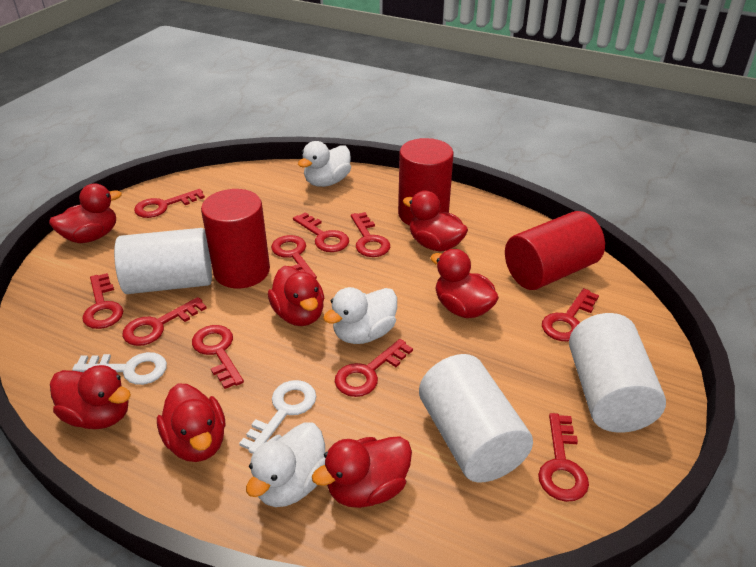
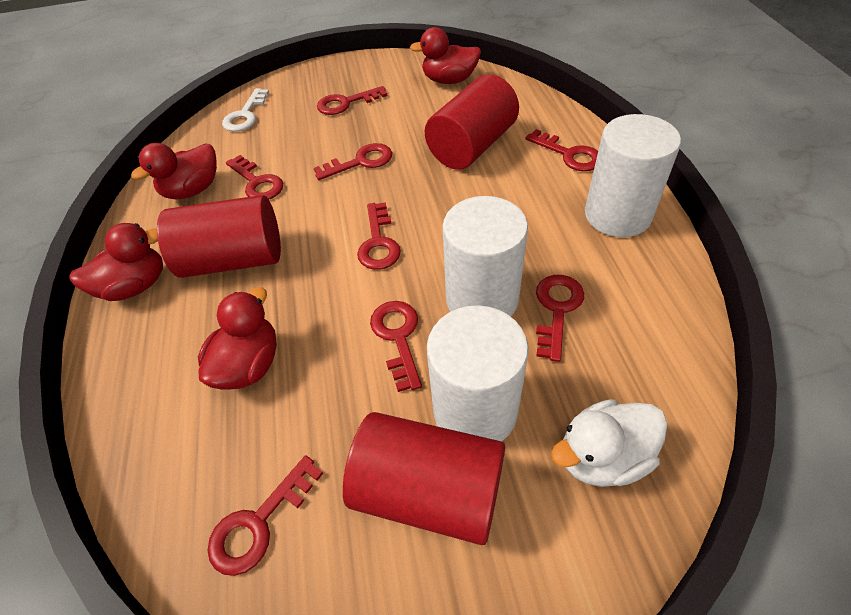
red duck: 7 -> 4
red key: 10 -> 8
white duck: 3 -> 1
white key: 2 -> 1

